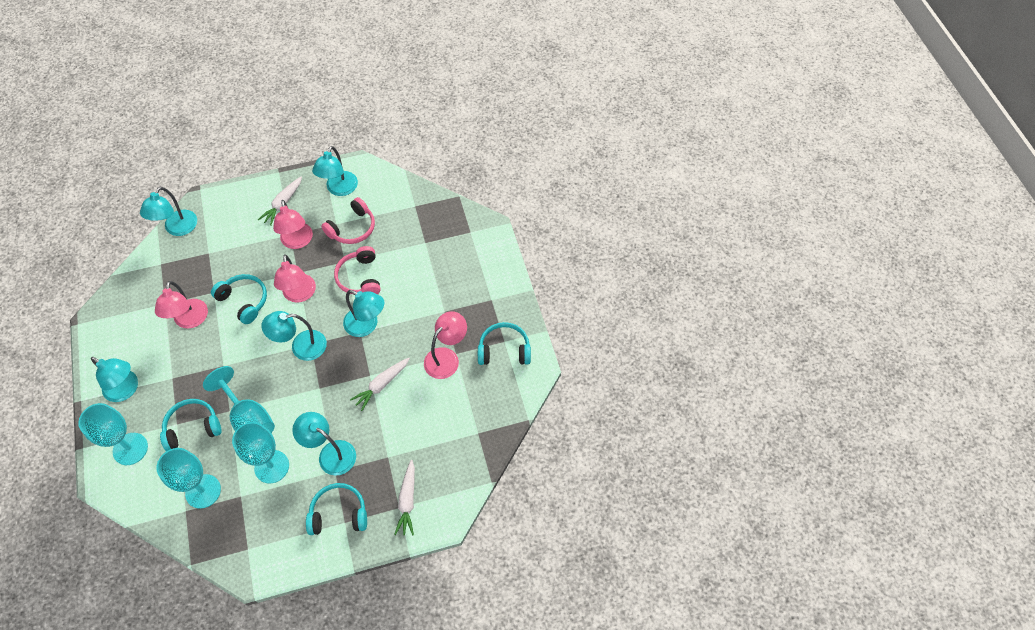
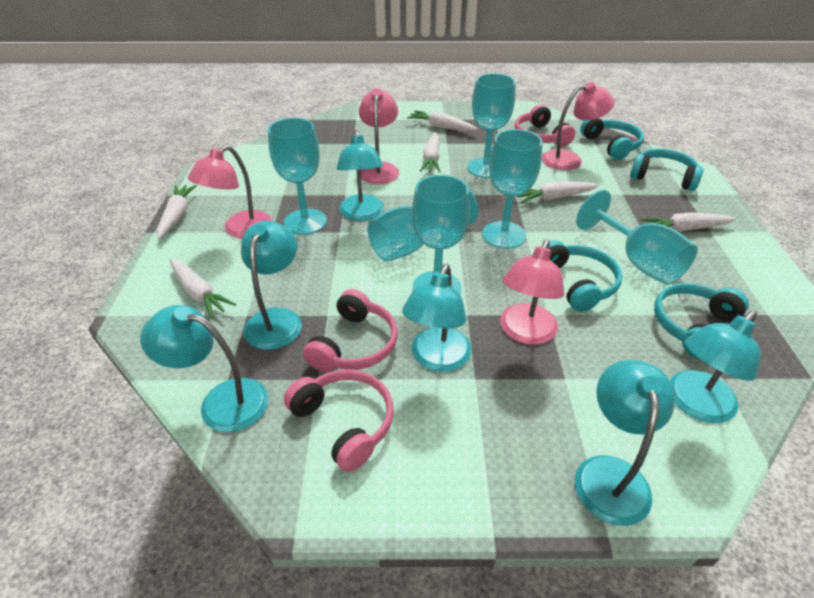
pink headphones: 2 -> 3
turquoise goblet: 4 -> 6
white carrot: 3 -> 6

